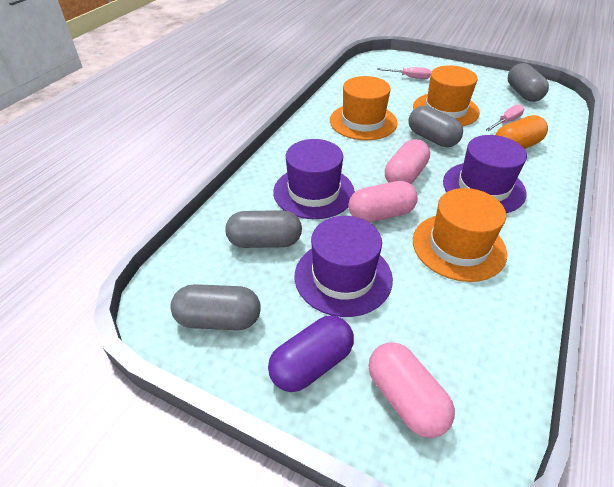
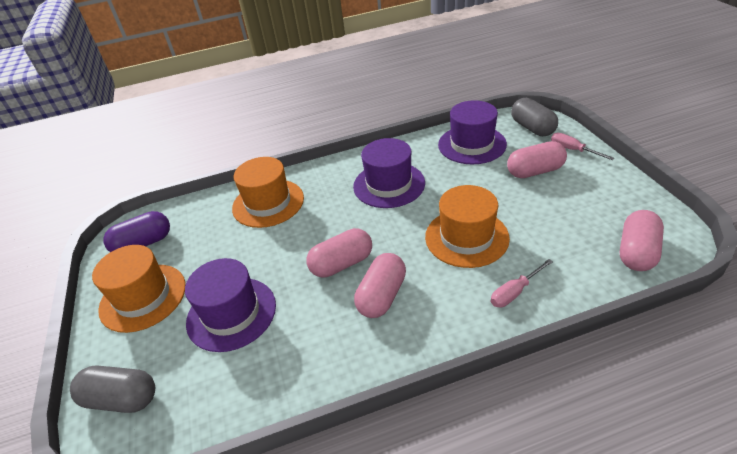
grey capsule: 4 -> 2
orange capsule: 1 -> 0
pink capsule: 3 -> 4

